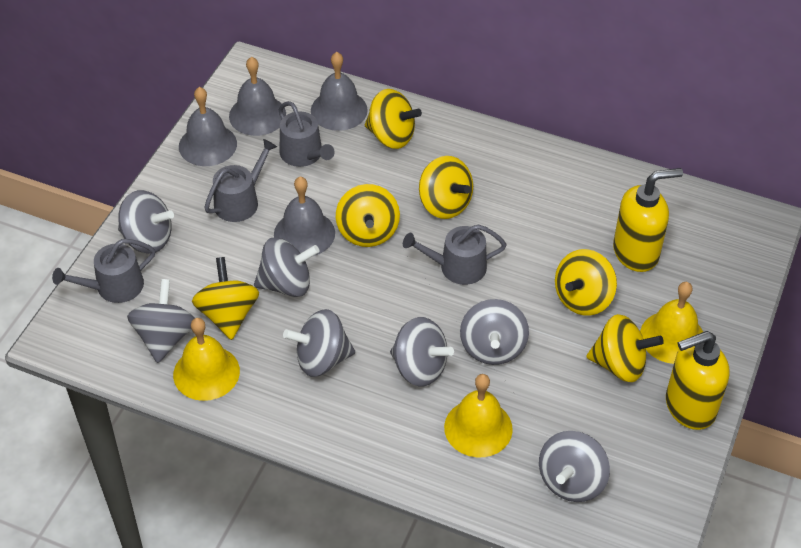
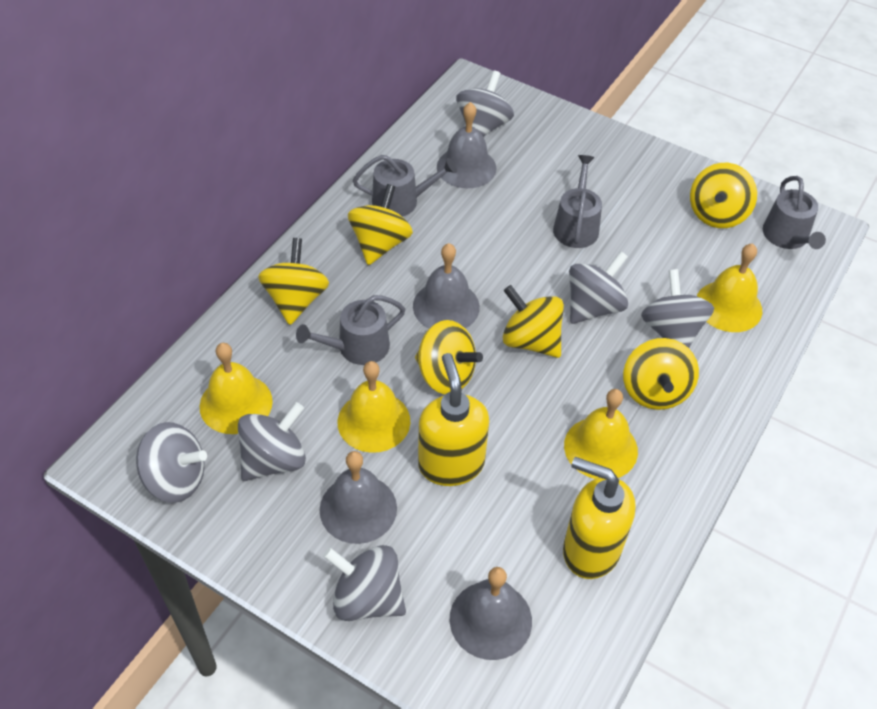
grey spinning top: 7 -> 6
yellow bell: 3 -> 4

